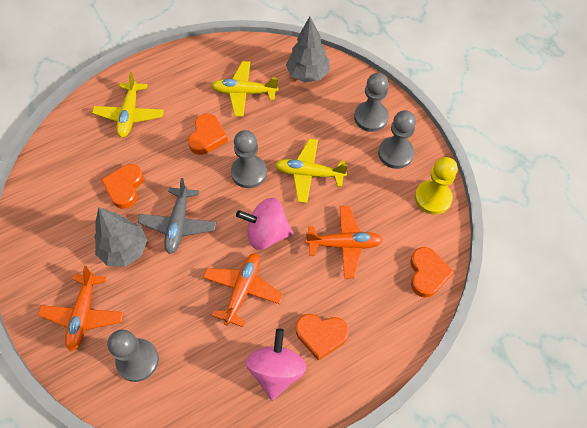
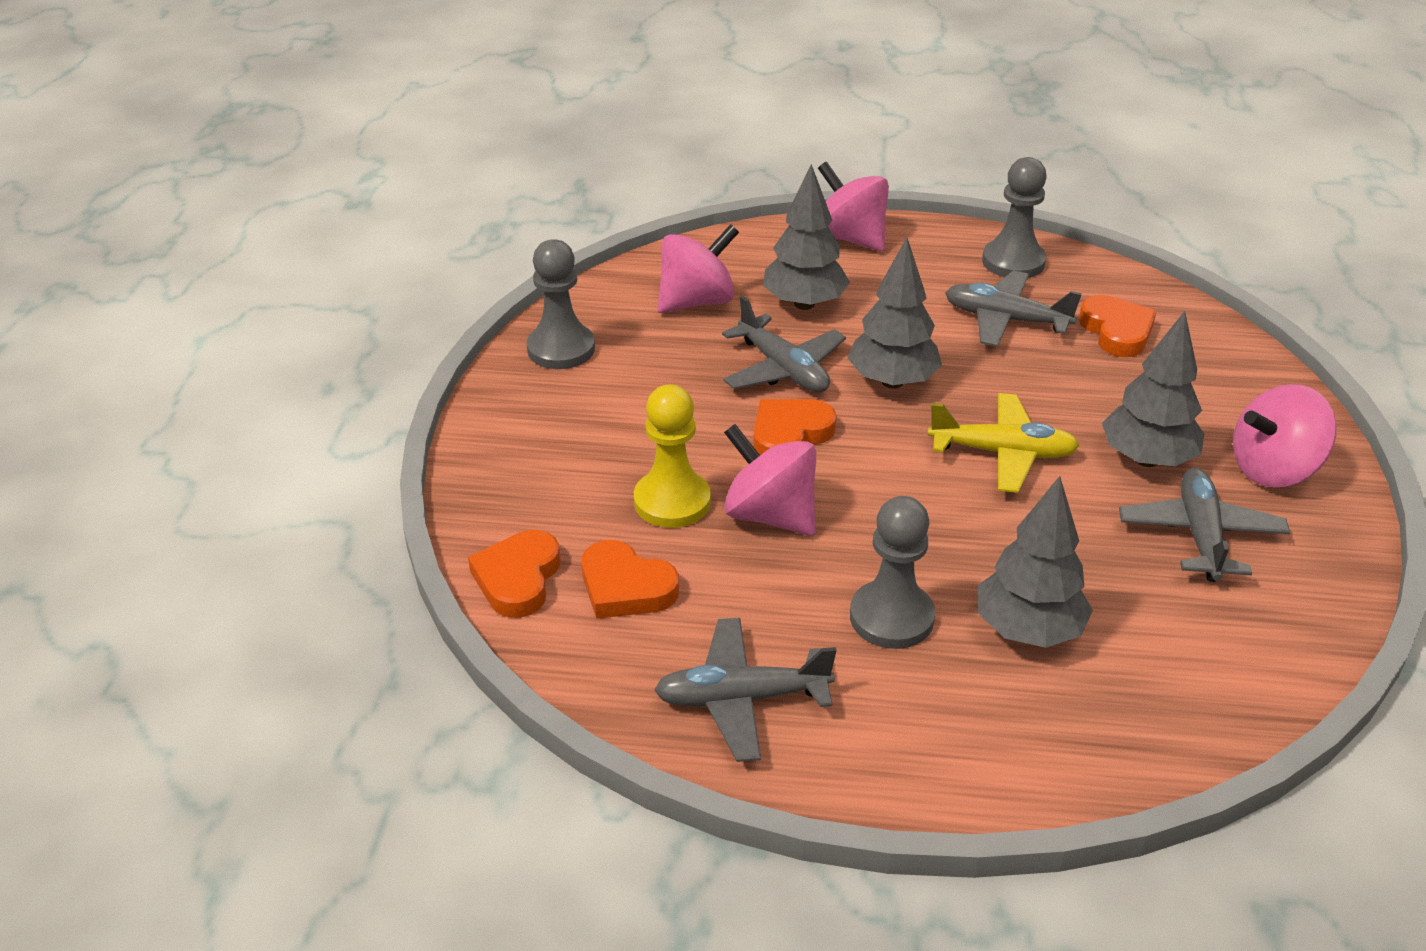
grey pawn: 4 -> 3
grey plane: 1 -> 4
grey tree: 2 -> 4
orange plane: 3 -> 0
pink spinning top: 2 -> 4
yellow plane: 3 -> 1

